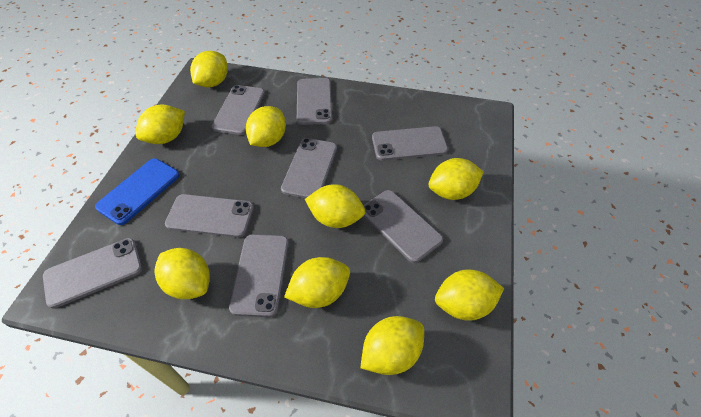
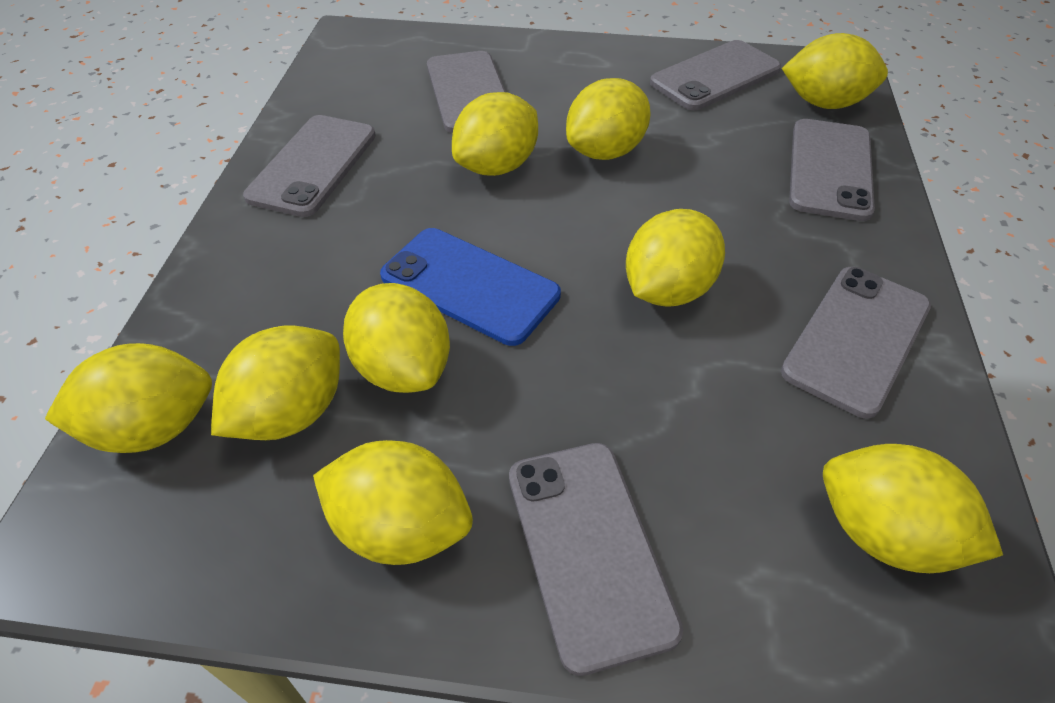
grey phone: 8 -> 6

